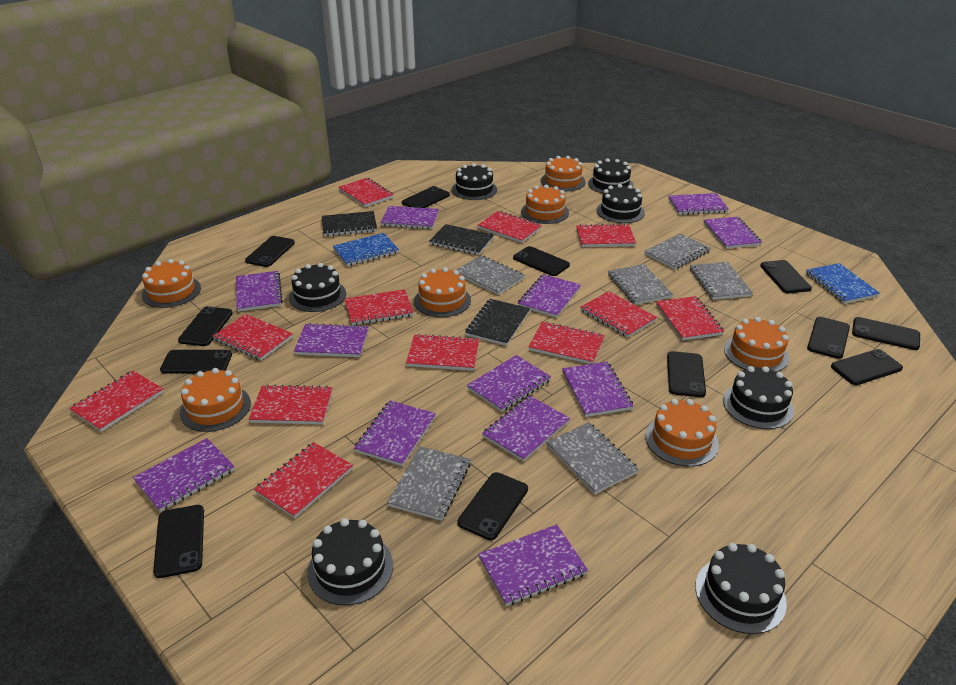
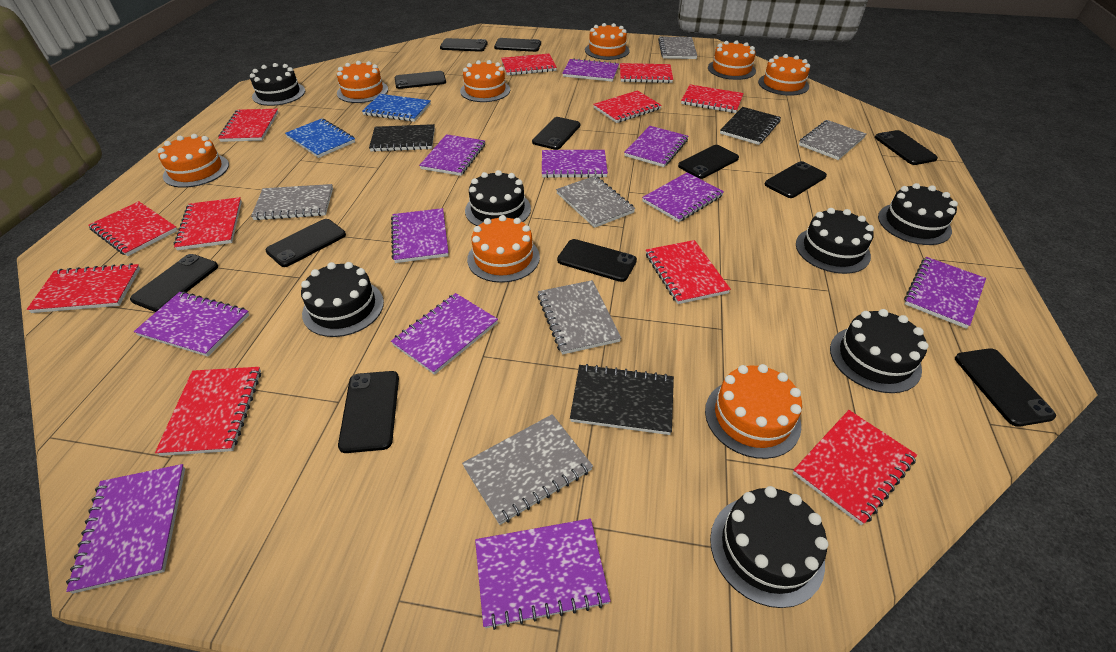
orange cake: 7 -> 8
purple notebook: 12 -> 11
red notebook: 12 -> 11

